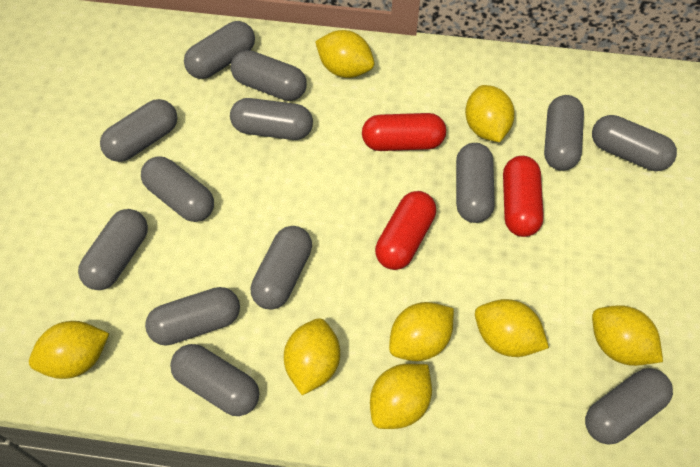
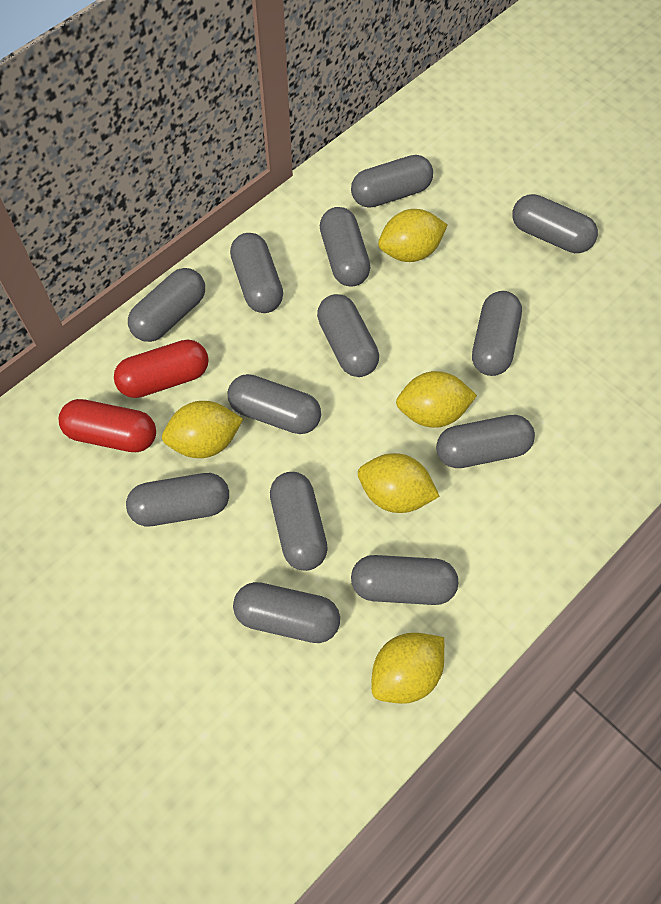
red capsule: 3 -> 2
yellow lemon: 8 -> 5

